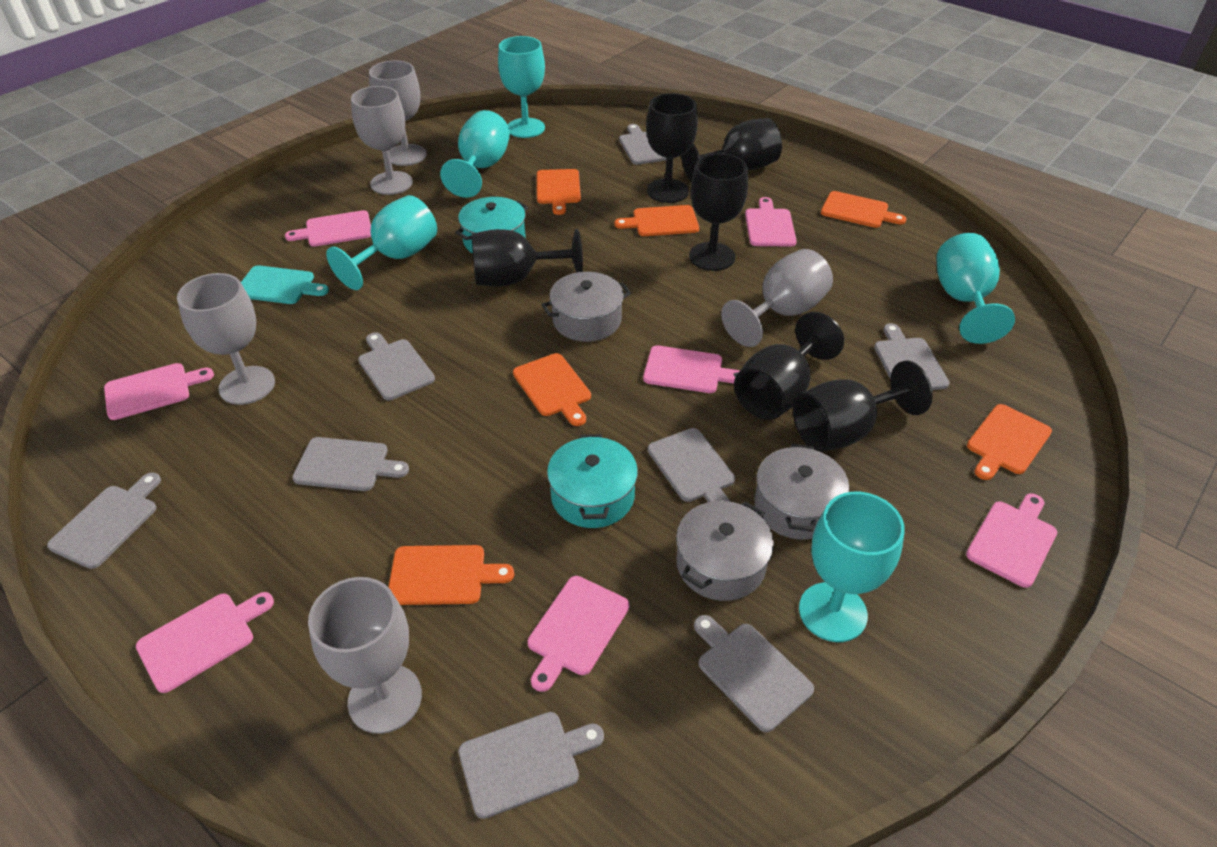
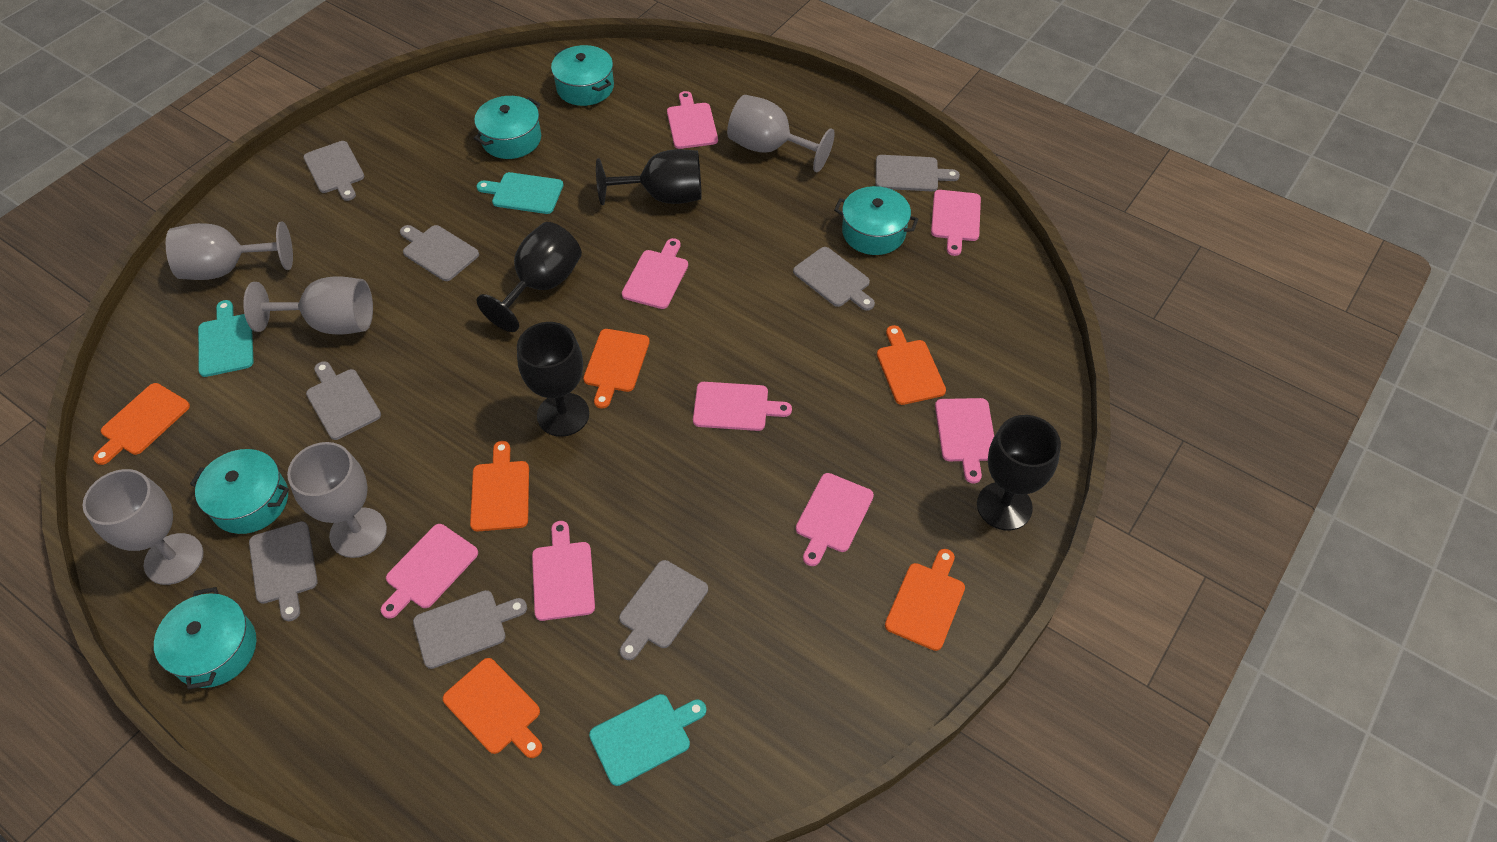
black goblet: 6 -> 4
grey pot: 3 -> 0
pink cutting board: 7 -> 8
turquoise cutting board: 1 -> 3
turquoise goblet: 5 -> 0
turquoise pot: 2 -> 5

